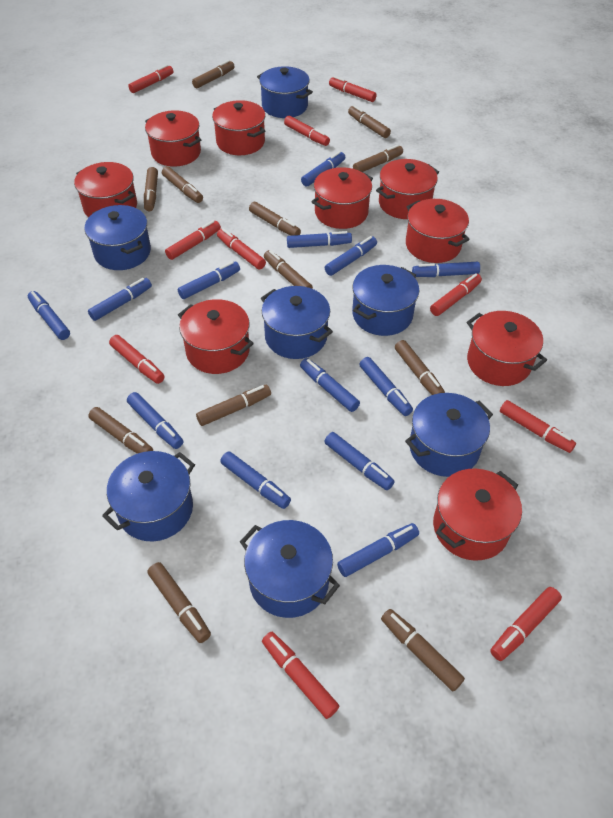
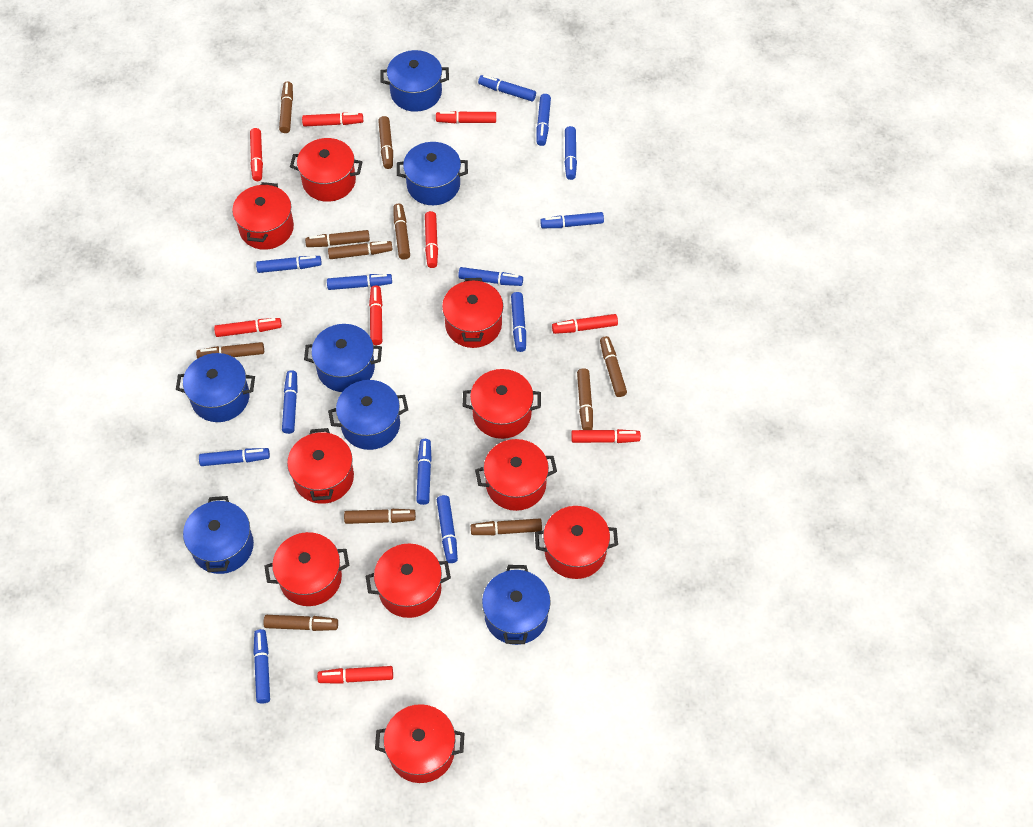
brown marker: 12 -> 11
red marker: 10 -> 9
red pot: 9 -> 10

